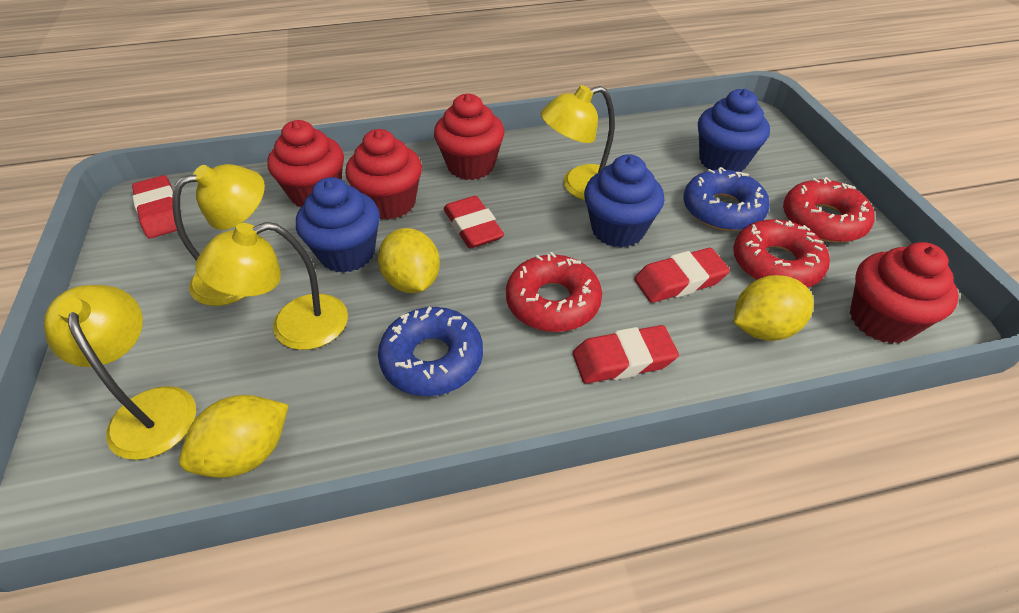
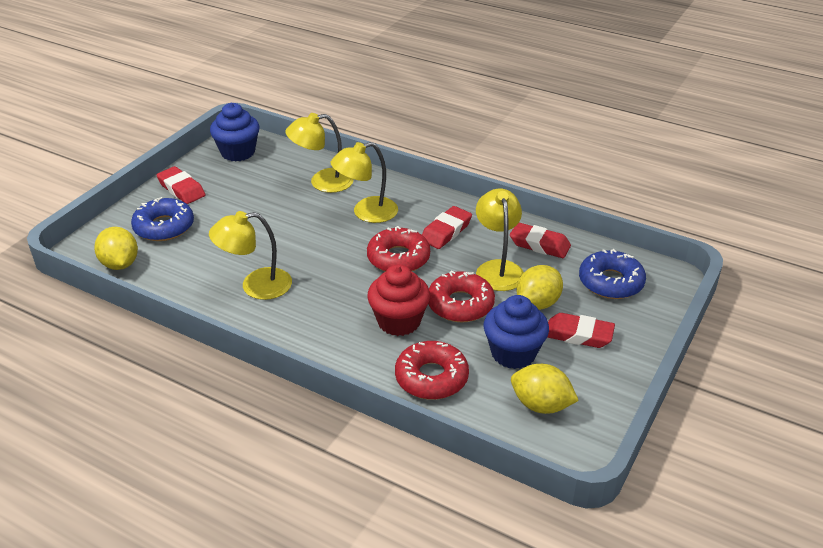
blue cupcake: 3 -> 2
red cupcake: 4 -> 1

